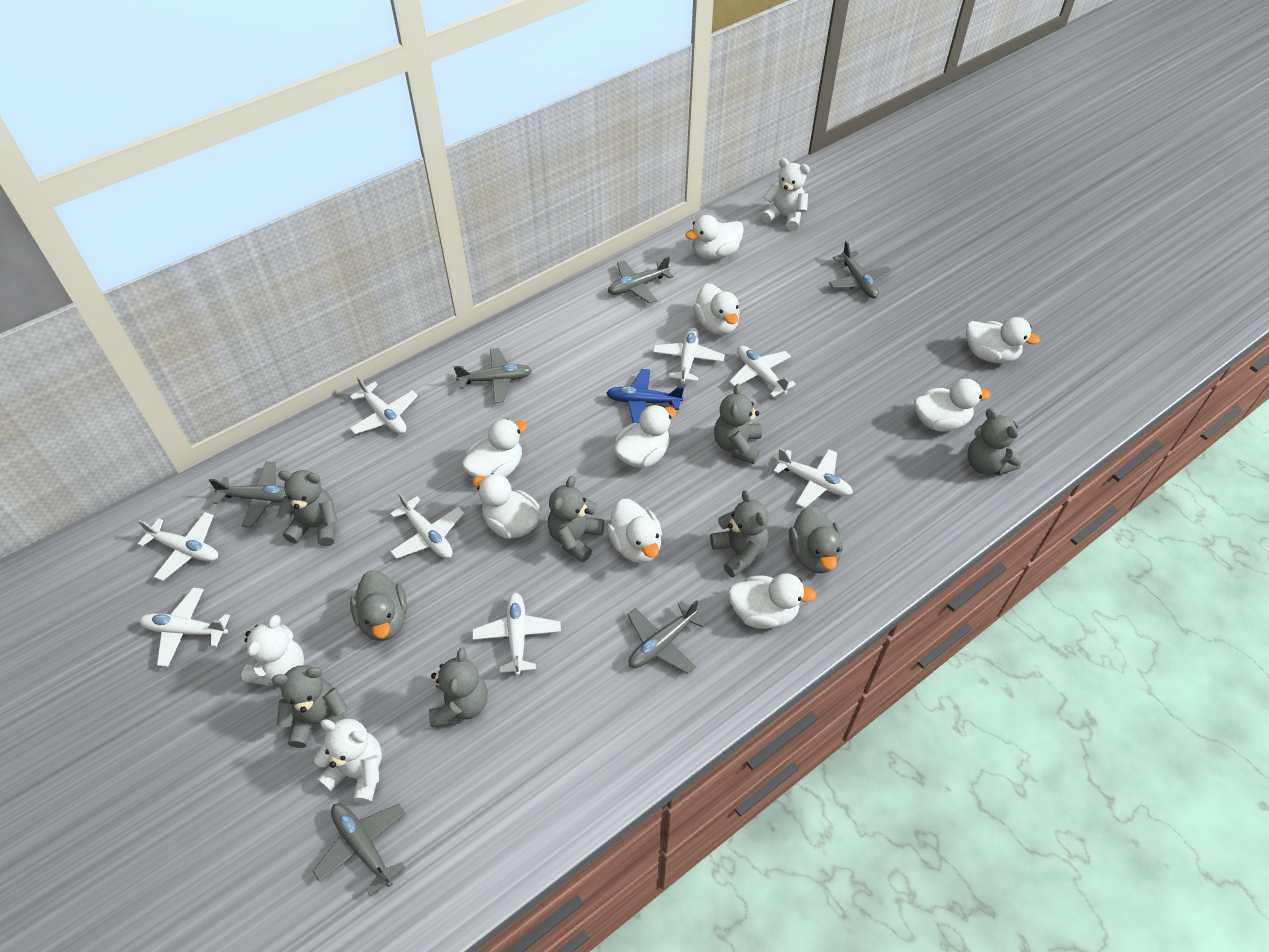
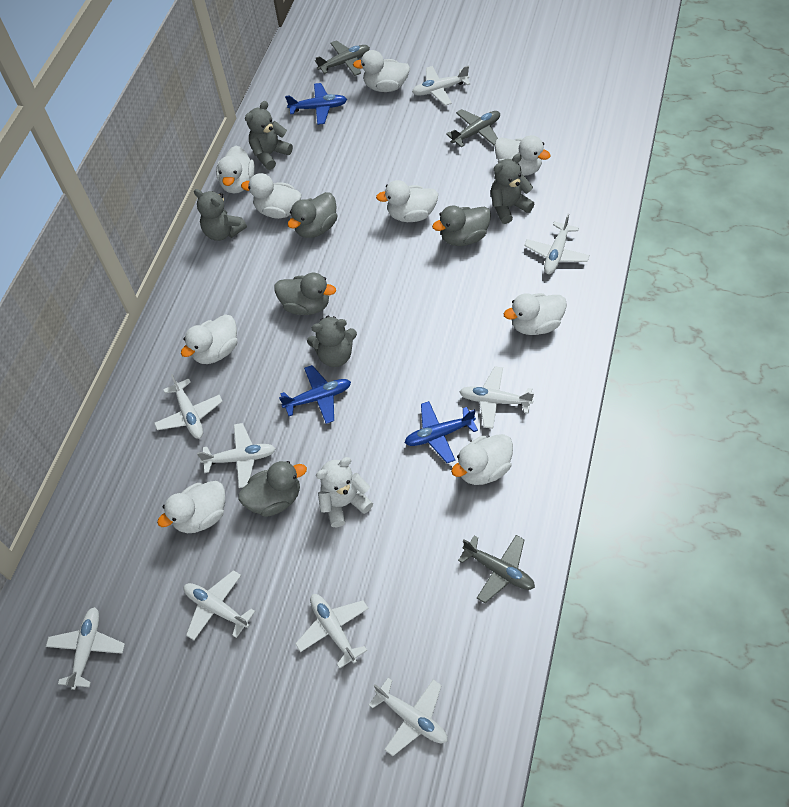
blue plane: 1 -> 3
grey duck: 2 -> 4
grey plane: 6 -> 3
grey teddy bear: 7 -> 4
white plane: 8 -> 9
white teddy bear: 3 -> 1

